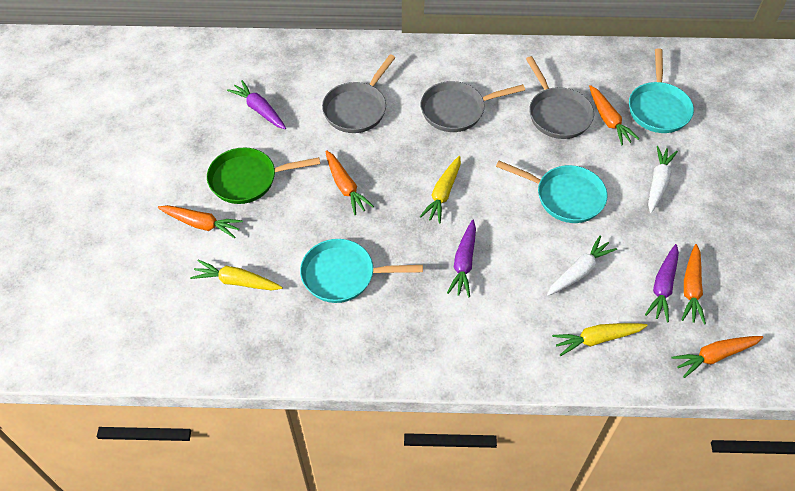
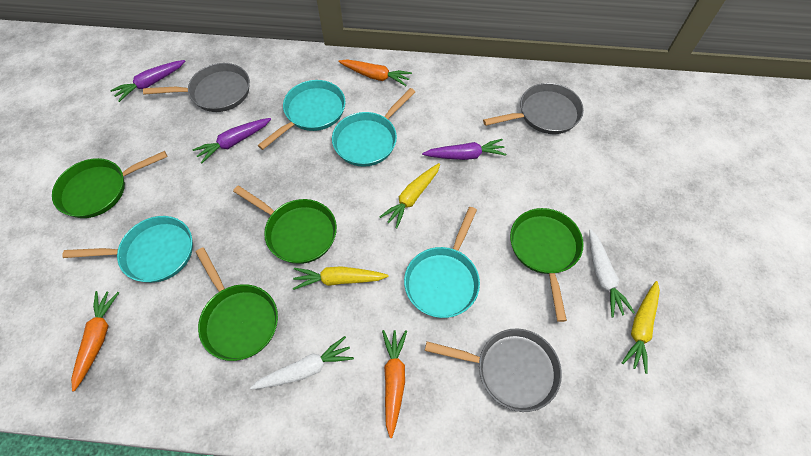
green pan: 1 -> 4
orange carrot: 5 -> 3
turquoise pan: 3 -> 4

